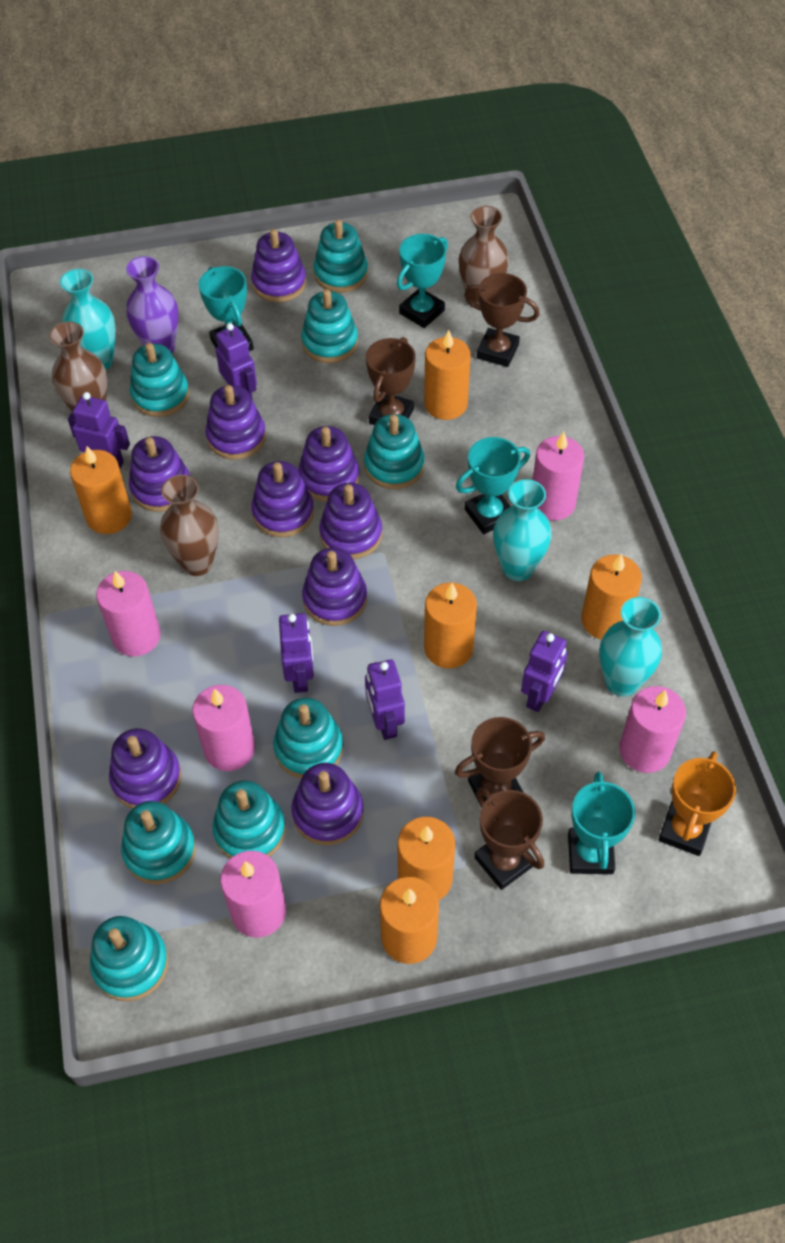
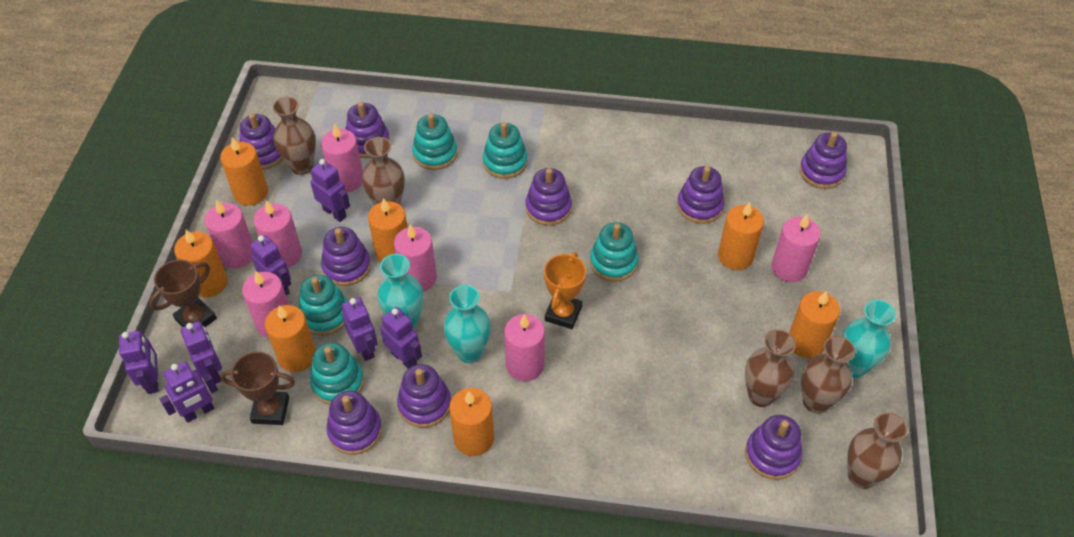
brown trophy: 4 -> 2
brown vase: 3 -> 5
orange candle: 6 -> 7
pink candle: 5 -> 7
purple robot: 5 -> 7
purple vase: 1 -> 0
turquoise stacking toy: 8 -> 5
turquoise trophy: 4 -> 0

